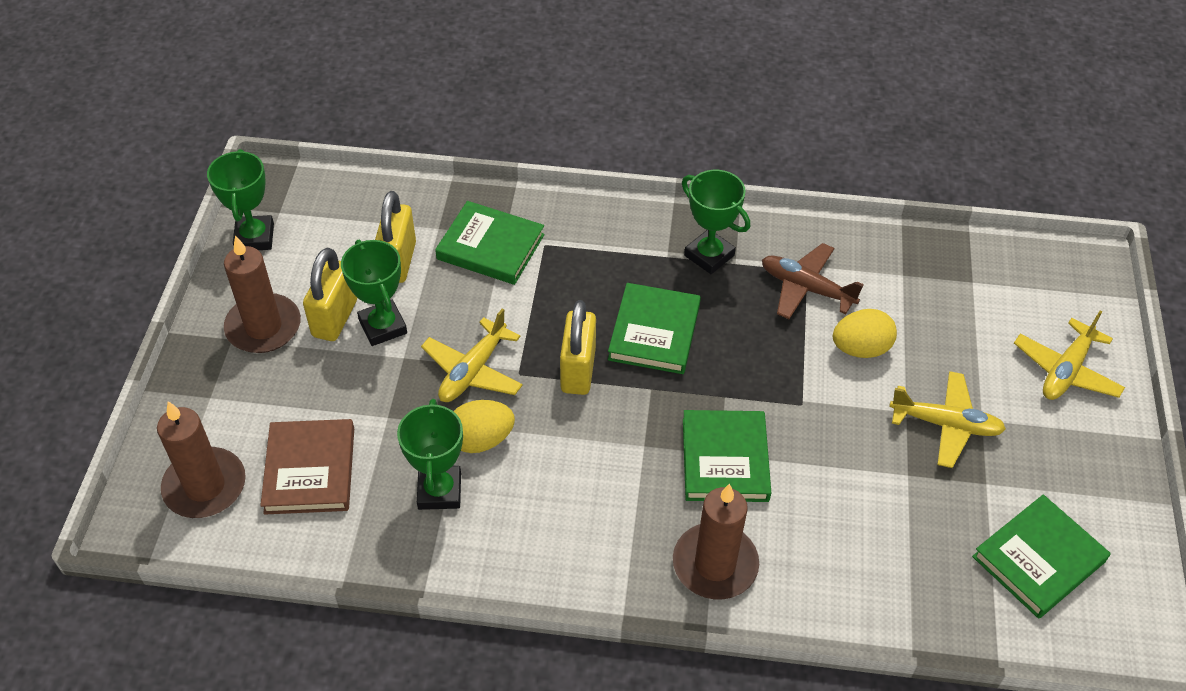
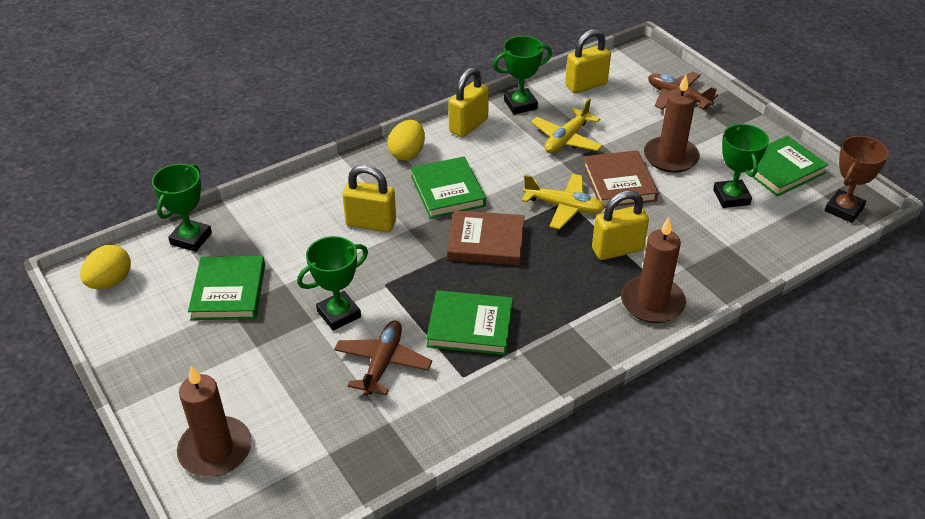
brown book: 1 -> 2
brown plane: 1 -> 2
brown trophy: 0 -> 1
yellow padlock: 3 -> 4
yellow plane: 3 -> 2

